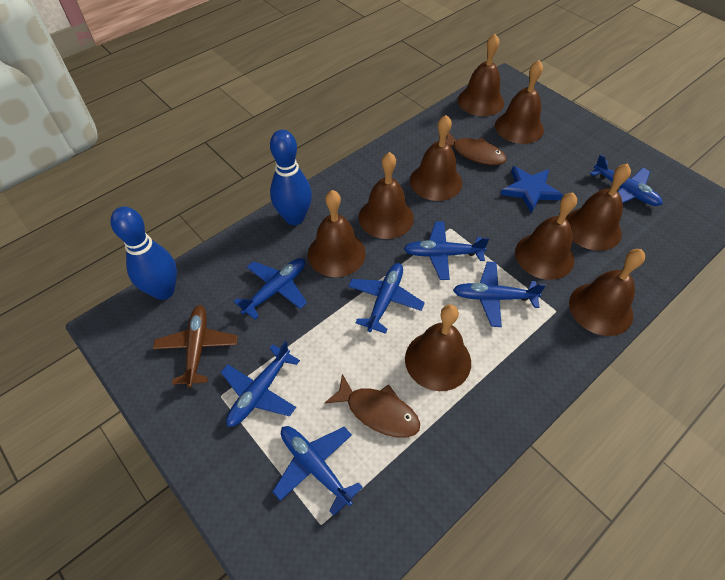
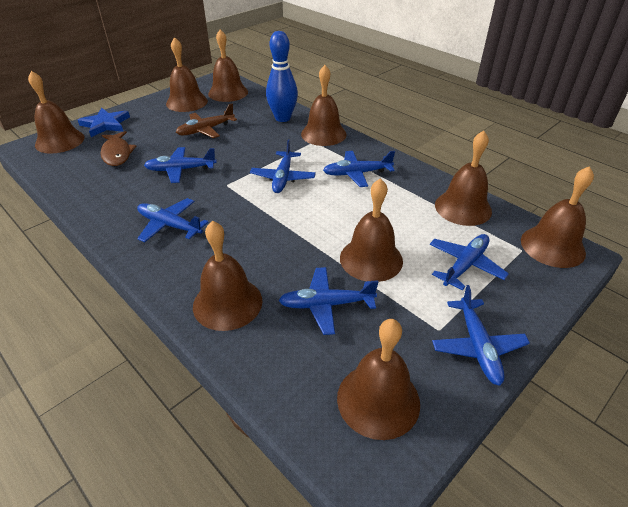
blue bowling pin: 2 -> 1
brown fish: 2 -> 1

